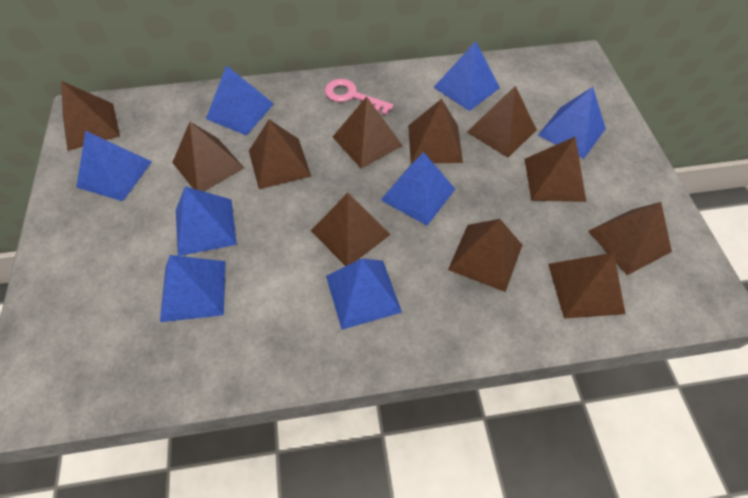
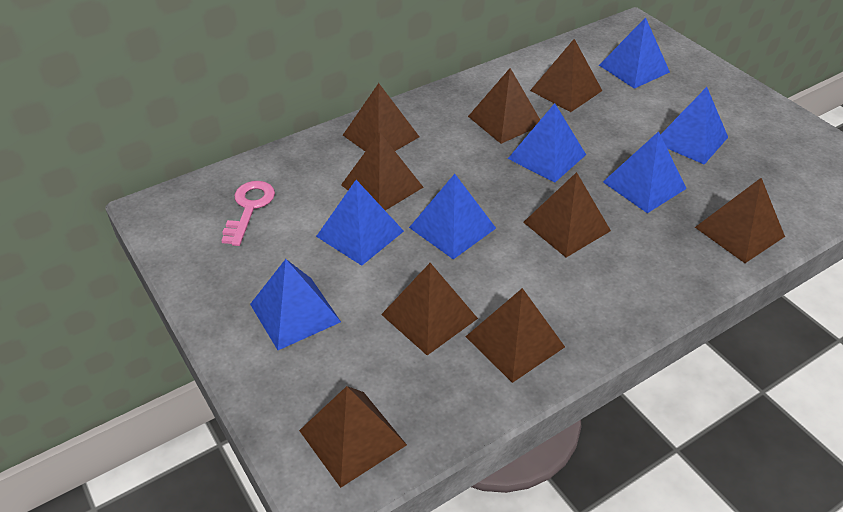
blue pyramid: 8 -> 7
brown pyramid: 11 -> 9

